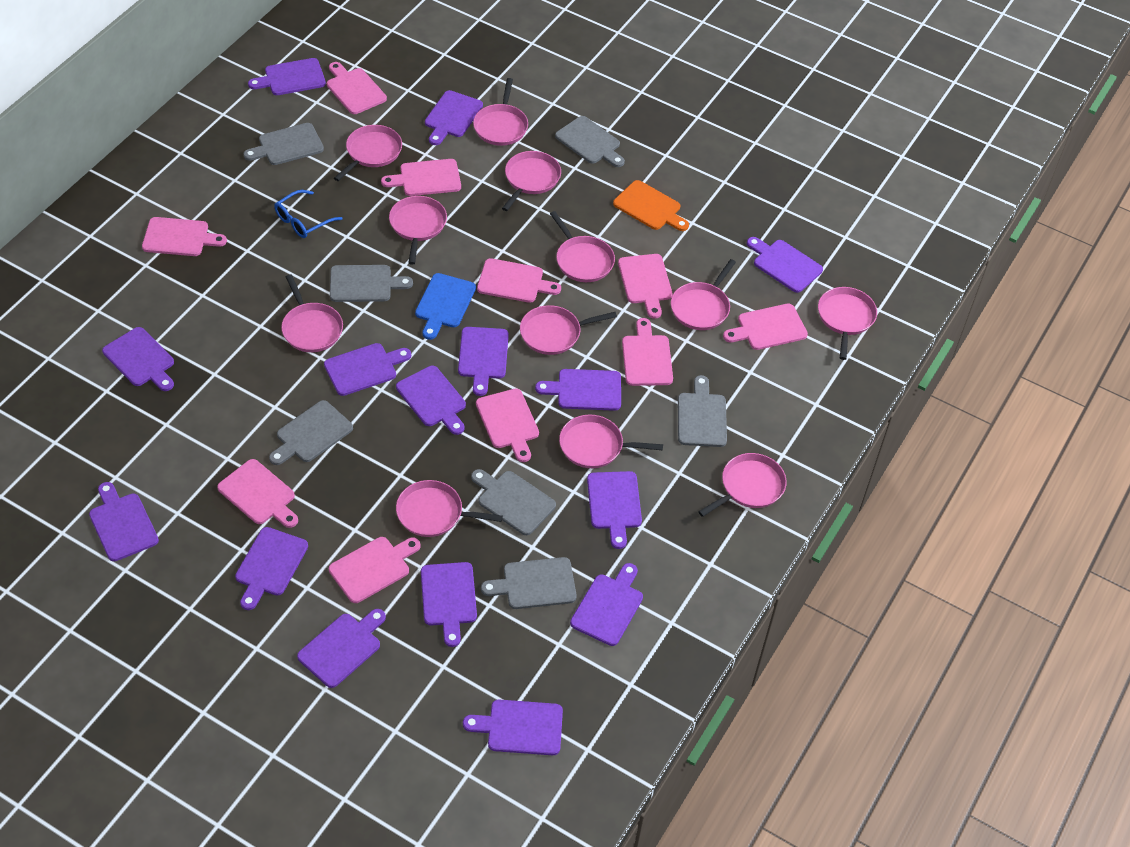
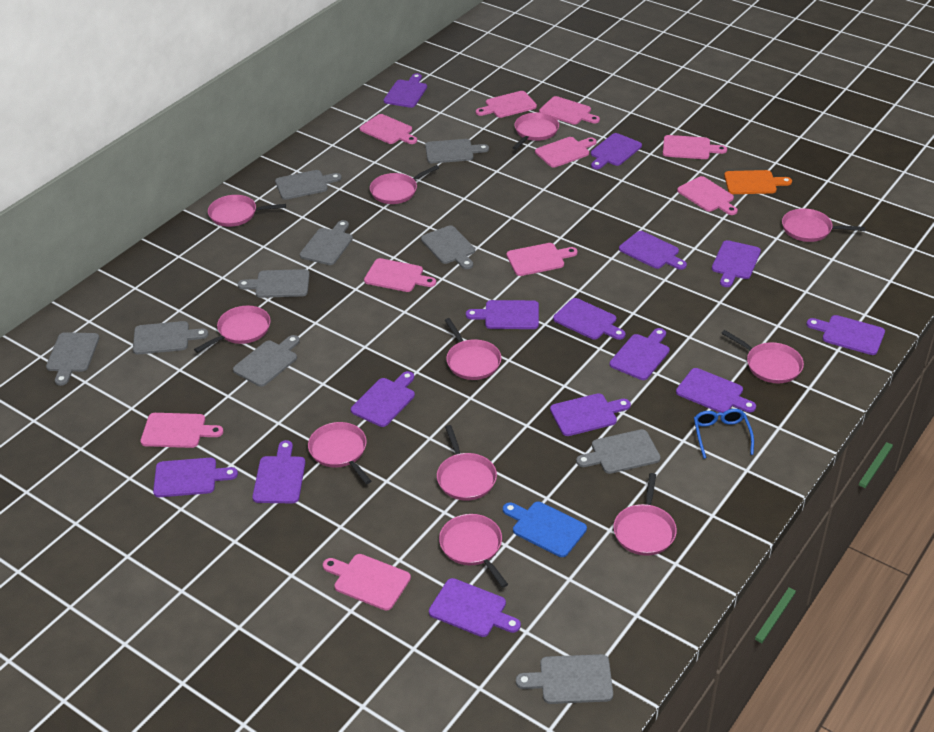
grey cutting board: 7 -> 10
pink pan: 12 -> 11
purple cutting board: 15 -> 14

